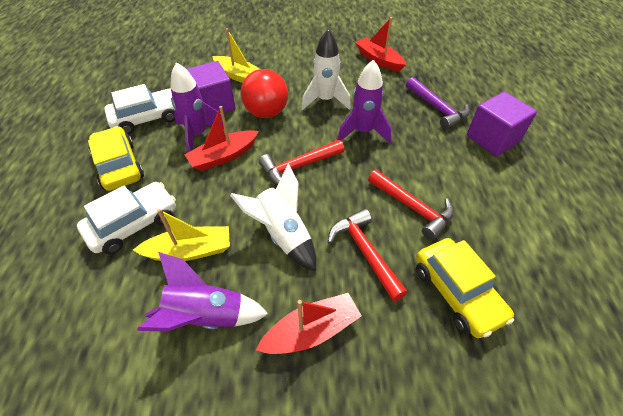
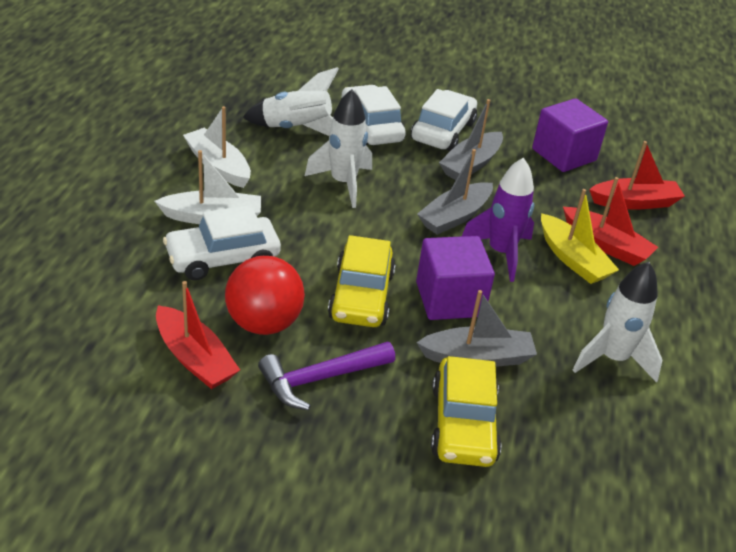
grey boat: 0 -> 3
purple rocket: 3 -> 1
red hammer: 3 -> 0
white boat: 0 -> 2
white car: 2 -> 3
white rocket: 2 -> 3
yellow boat: 2 -> 1

